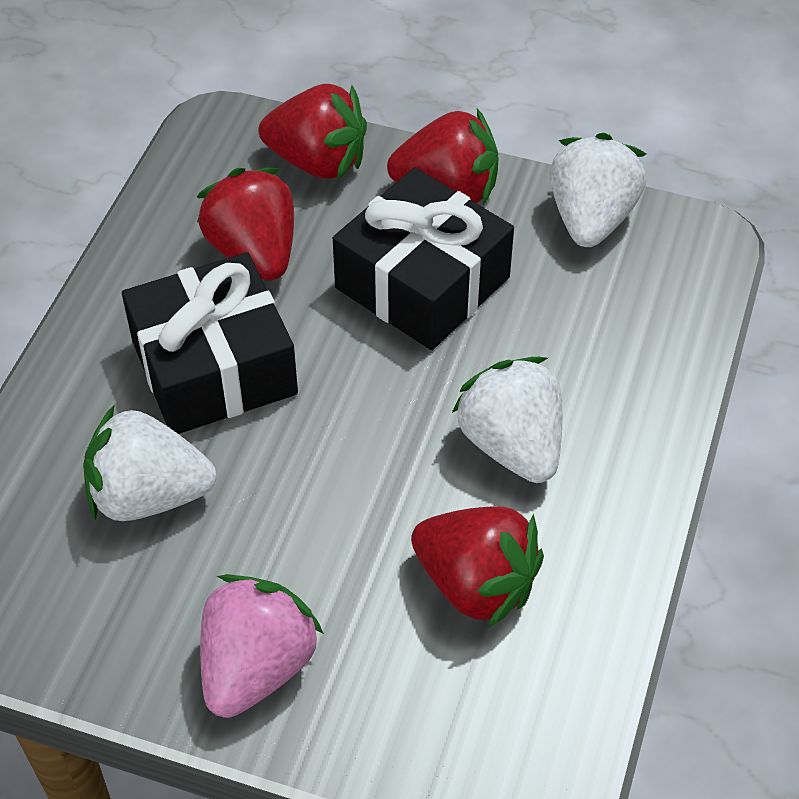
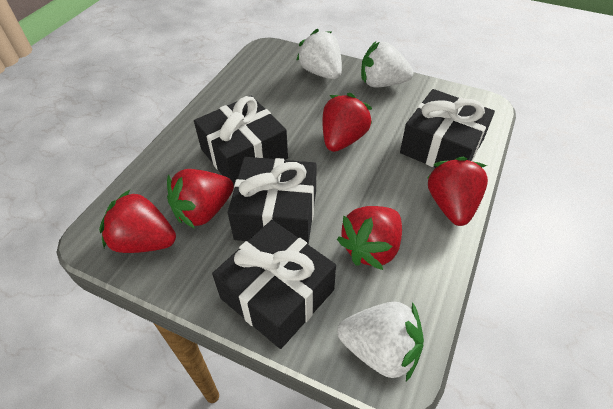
black gift: 2 -> 4
pink strawberry: 1 -> 0
red strawberry: 4 -> 5

